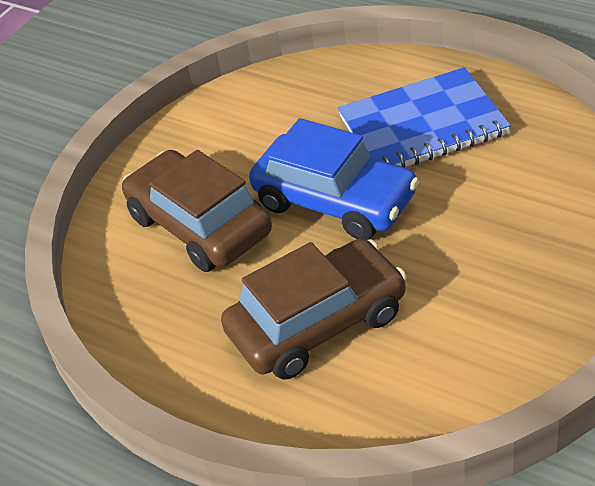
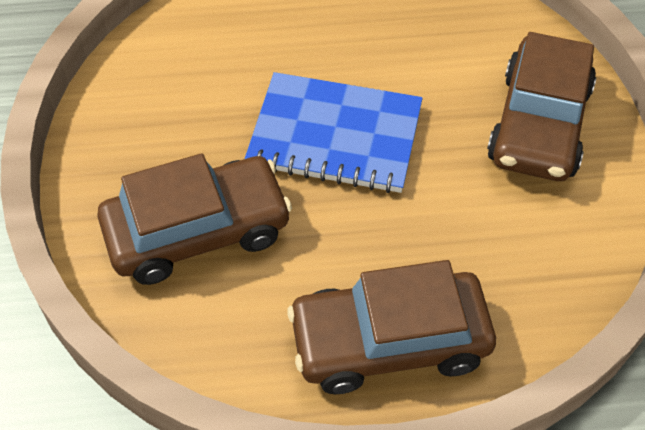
blue car: 1 -> 0
brown car: 2 -> 3

